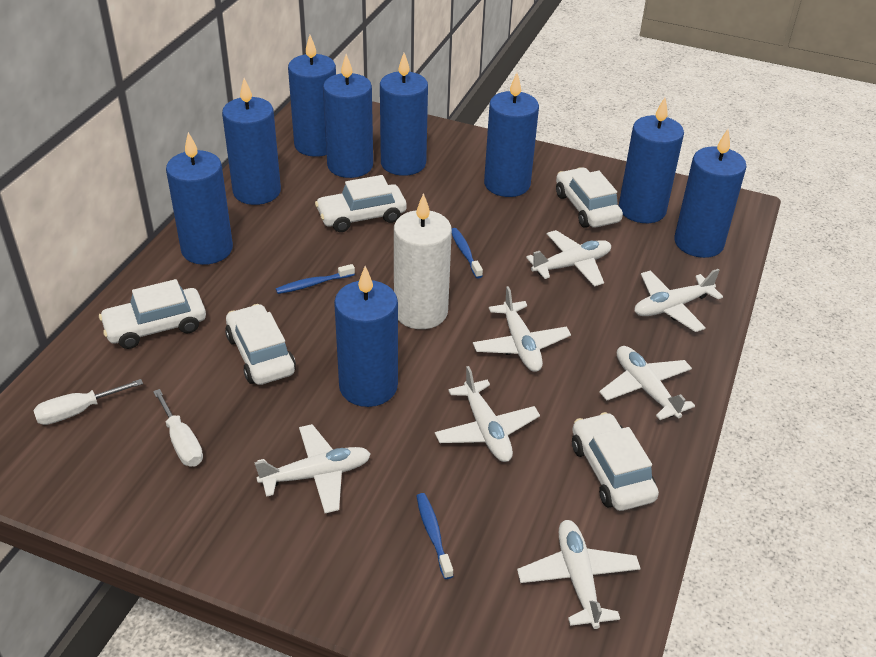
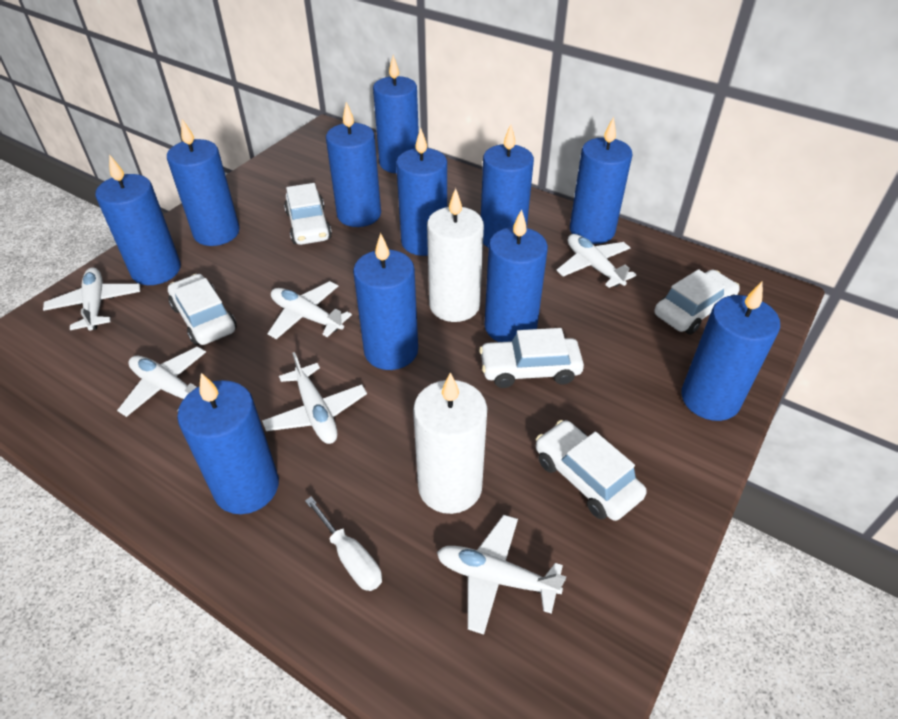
blue candle: 9 -> 11
blue toothbrush: 3 -> 0
white candle: 1 -> 2
white plane: 7 -> 6
white screwdriver: 2 -> 1

